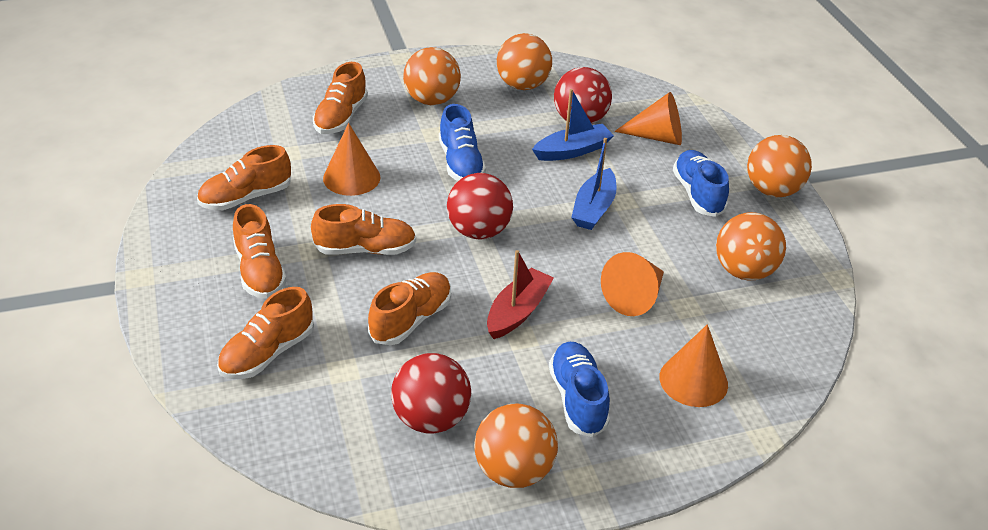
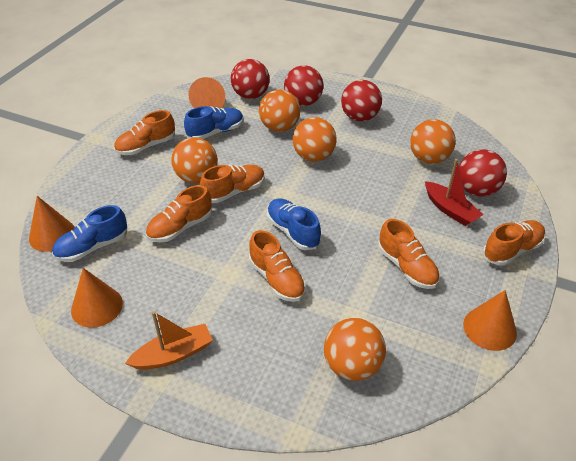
blue boat: 2 -> 0
orange boat: 0 -> 1
red ball: 3 -> 4

